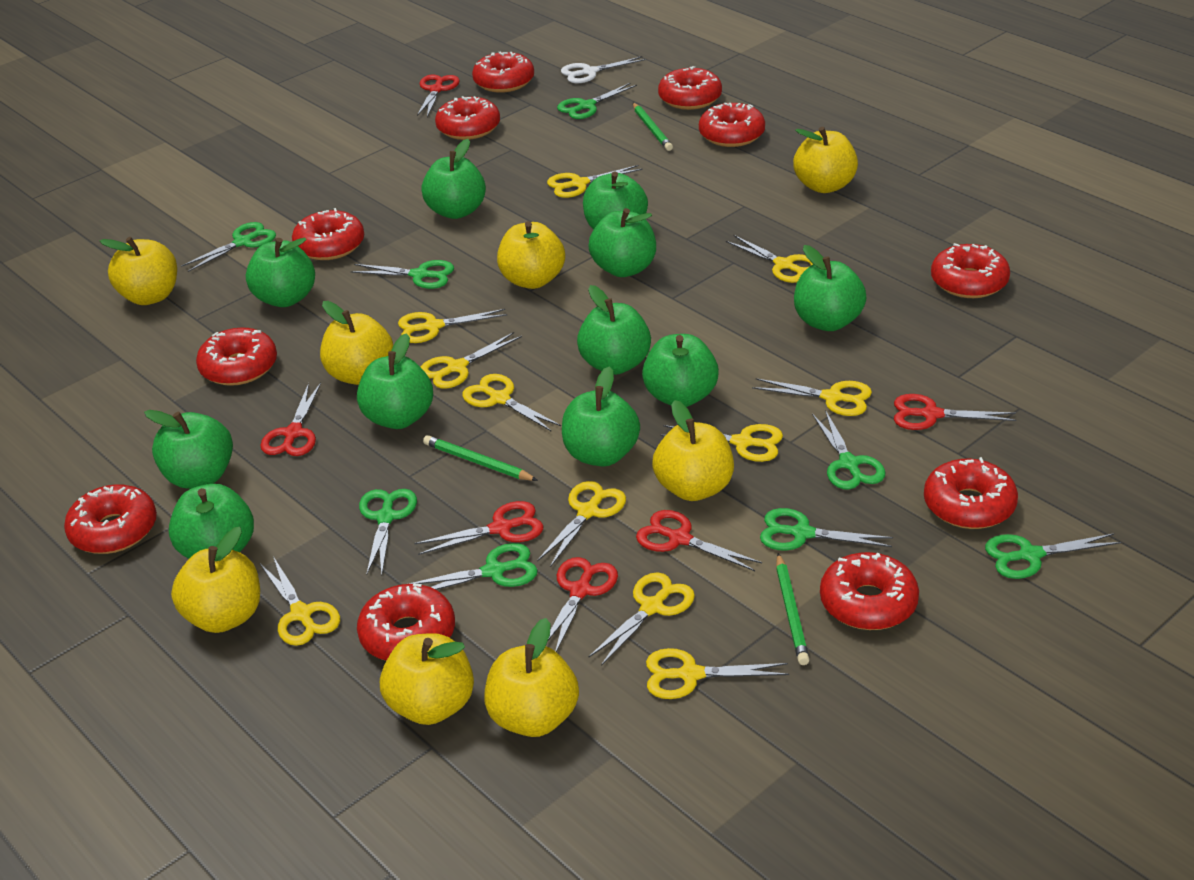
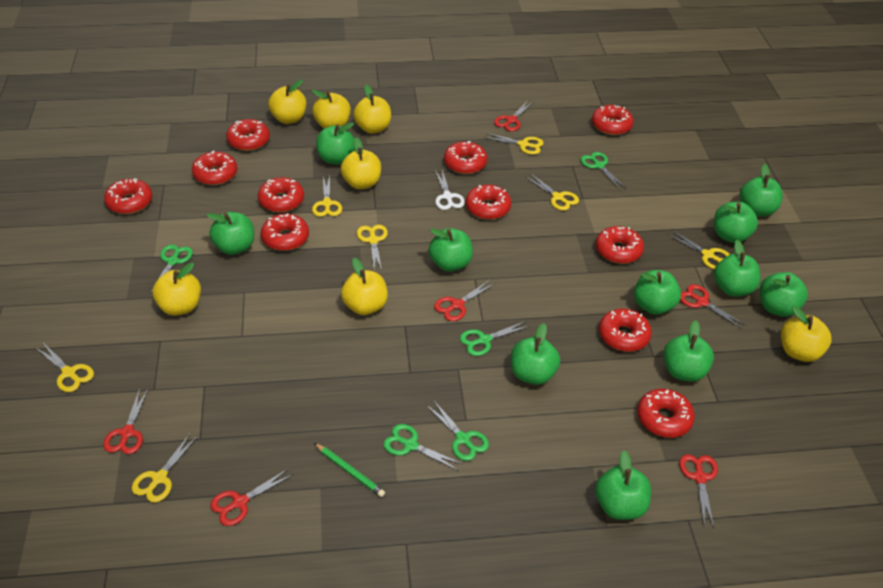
green pencil: 3 -> 1
green scissors: 8 -> 5
yellow apple: 8 -> 7
yellow scissors: 11 -> 7

